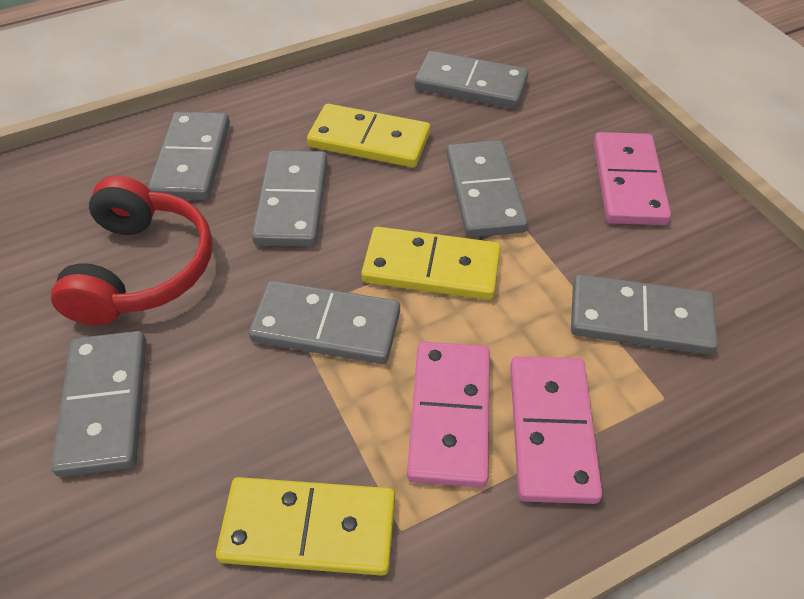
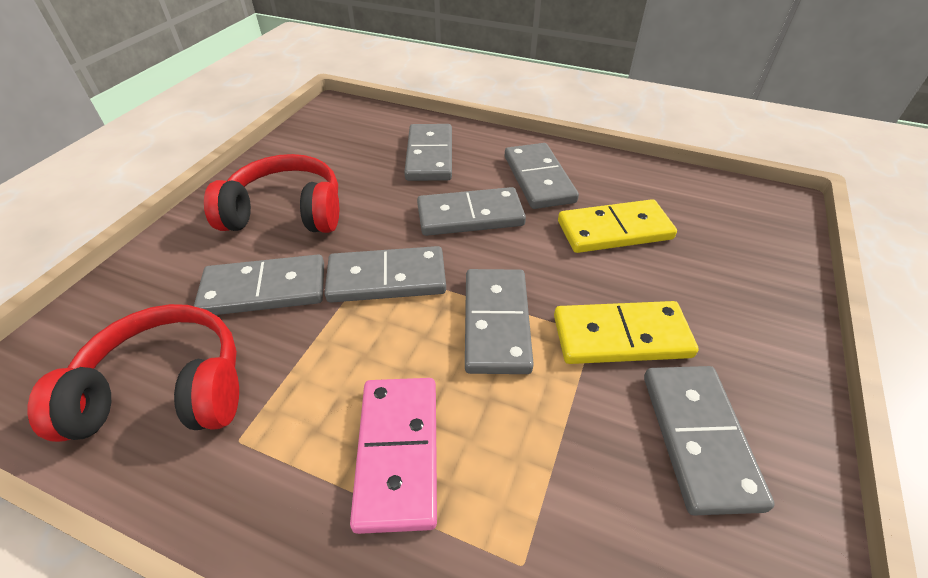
pink domino: 3 -> 1
red headphones: 1 -> 2
yellow domino: 3 -> 2

